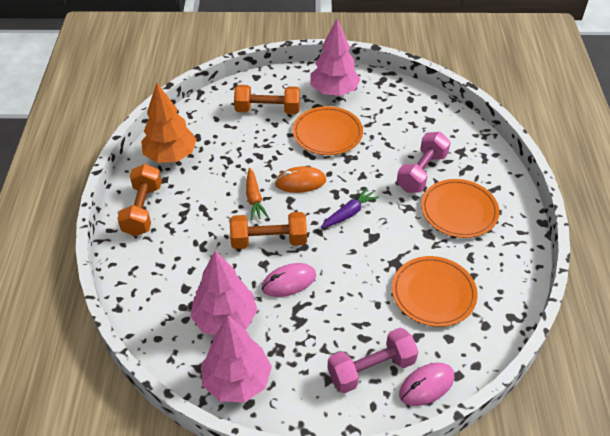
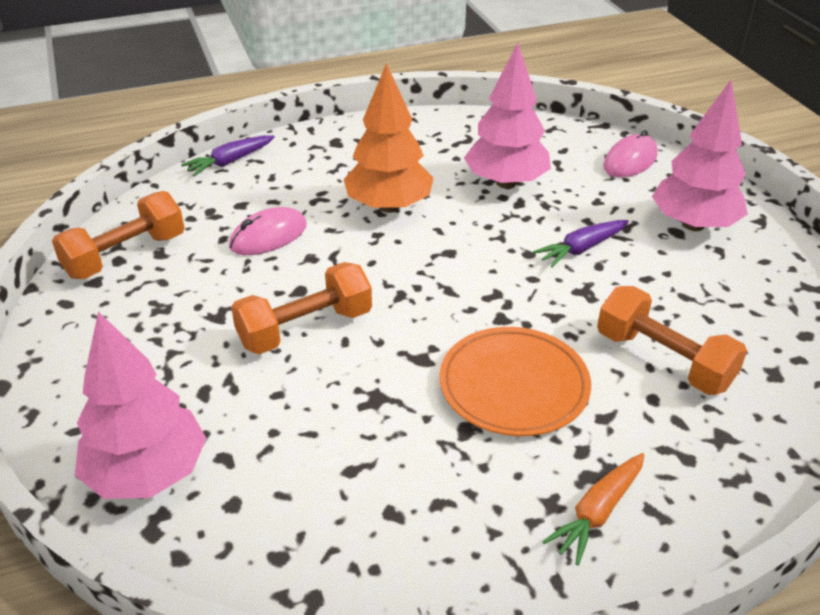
orange mouse: 1 -> 0
orange plate: 3 -> 1
pink dumbbell: 2 -> 0
purple carrot: 1 -> 2

